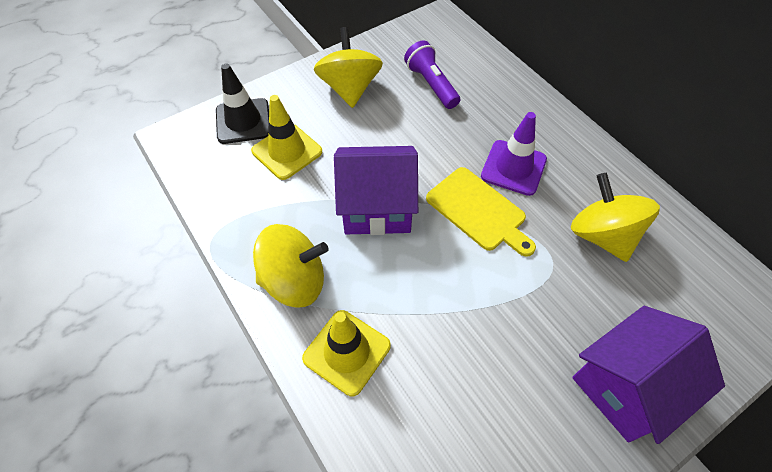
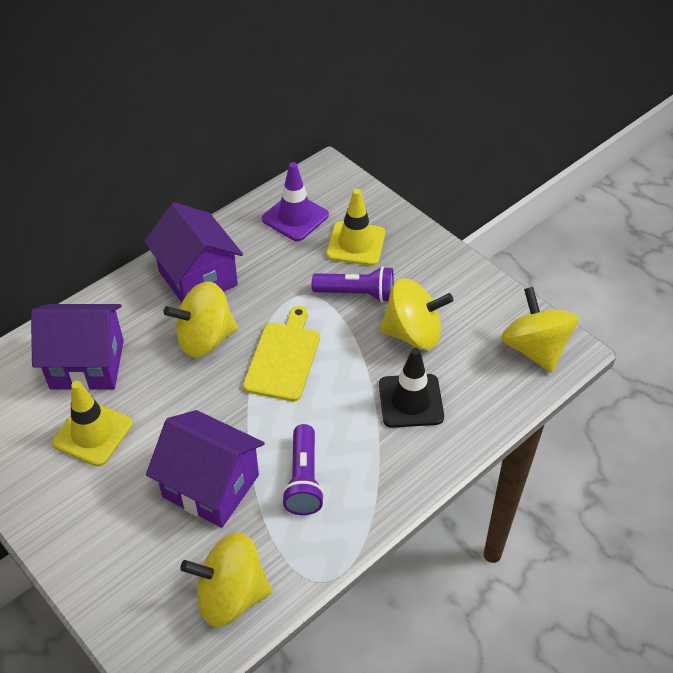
purple flashlight: 1 -> 2
purple house: 2 -> 3
yellow spinning top: 3 -> 4

